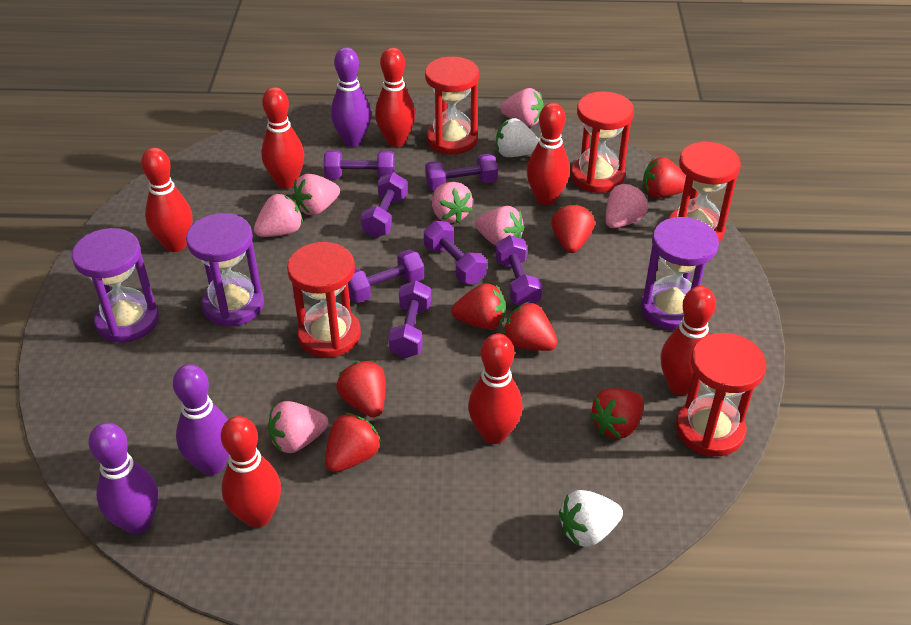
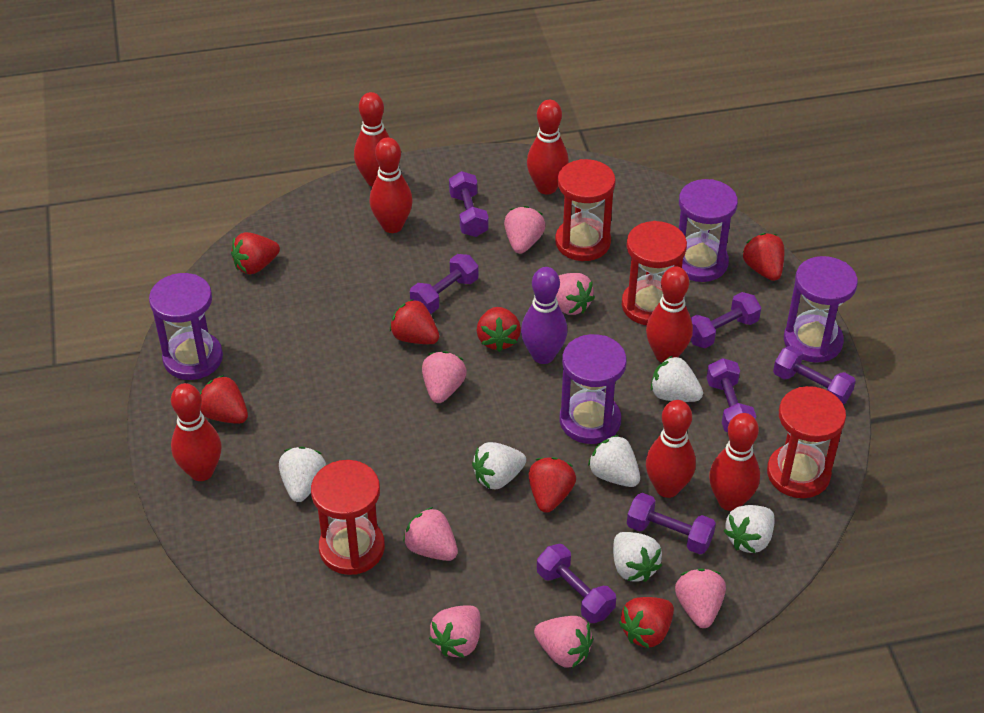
purple bowling pin: 3 -> 1
purple hourglass: 3 -> 4
red hourglass: 5 -> 4
white strawberry: 2 -> 6

